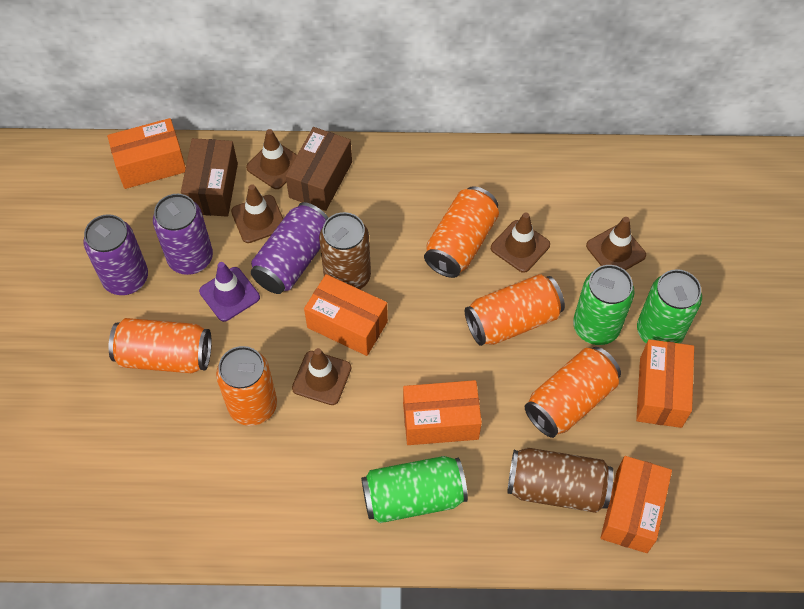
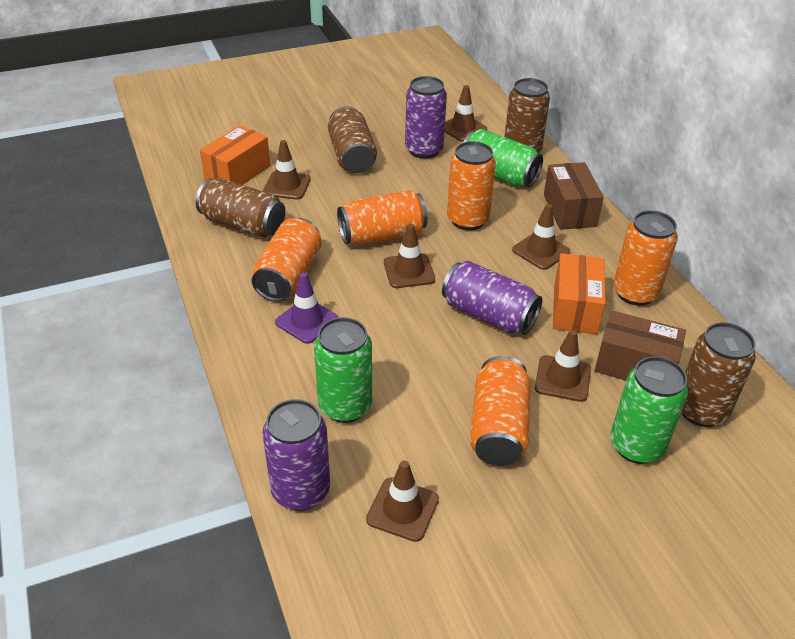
brown can: 2 -> 4
brown traffic cone: 5 -> 6
orange box: 5 -> 2

